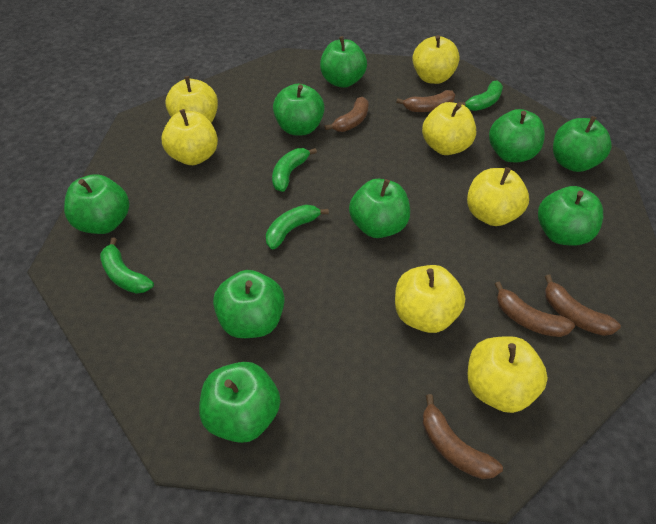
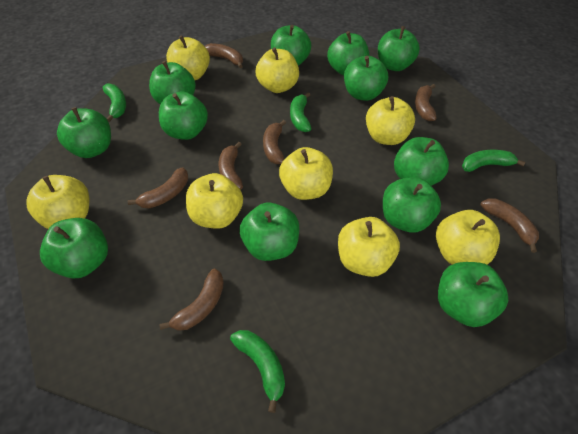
brown banana: 5 -> 7
green apple: 9 -> 12
yellow apple: 7 -> 8

